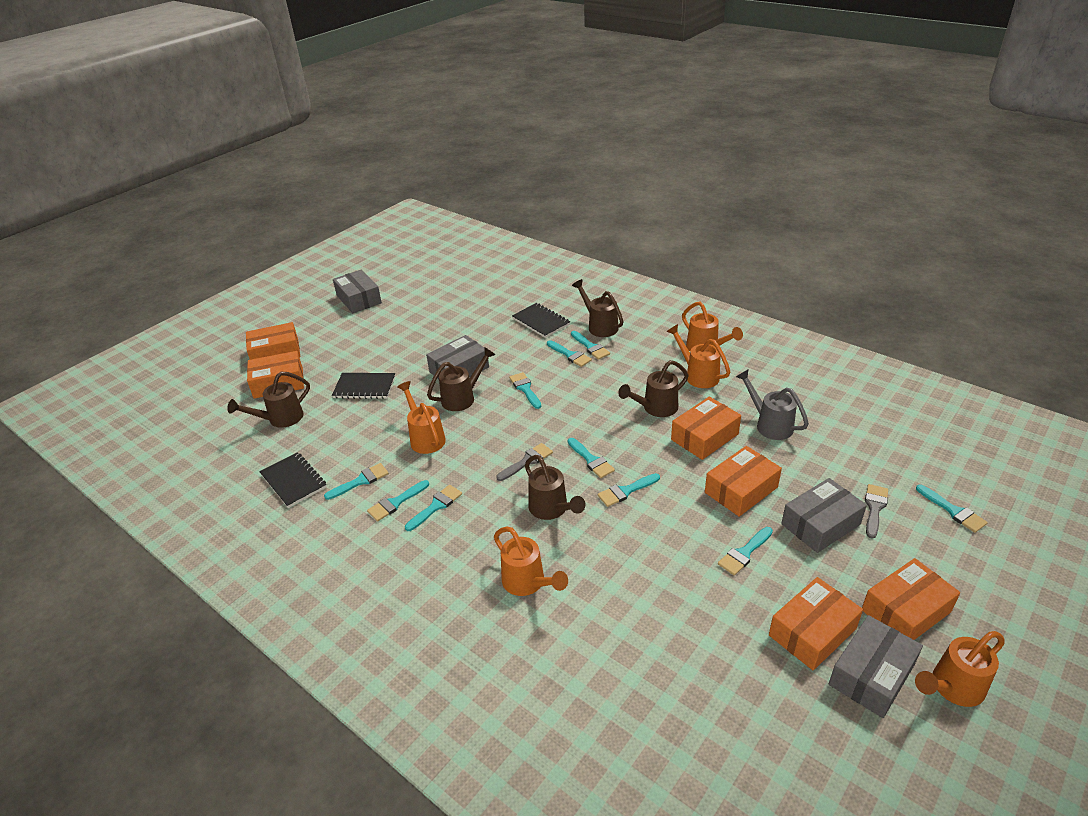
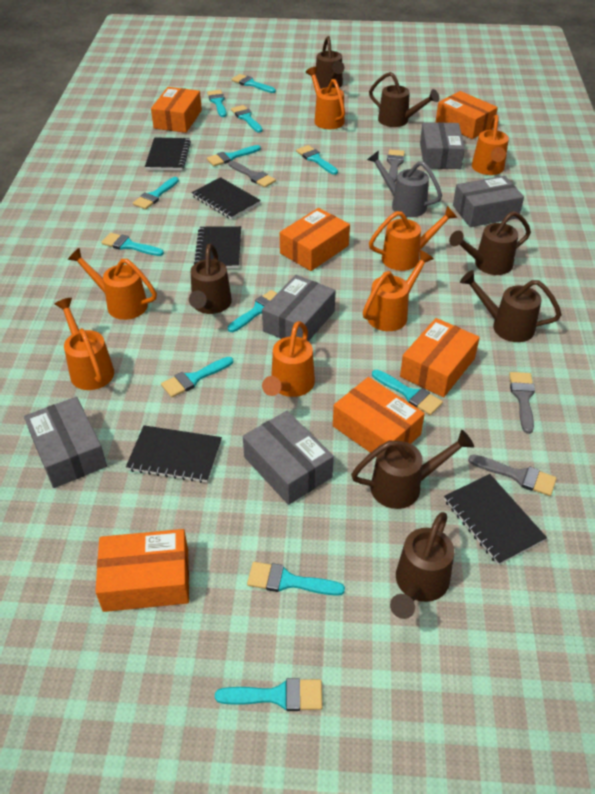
black notebook: 3 -> 5
brown watering can: 5 -> 7
grey box: 4 -> 5
grey brush: 2 -> 4
orange watering can: 5 -> 7
turquoise brush: 10 -> 12

